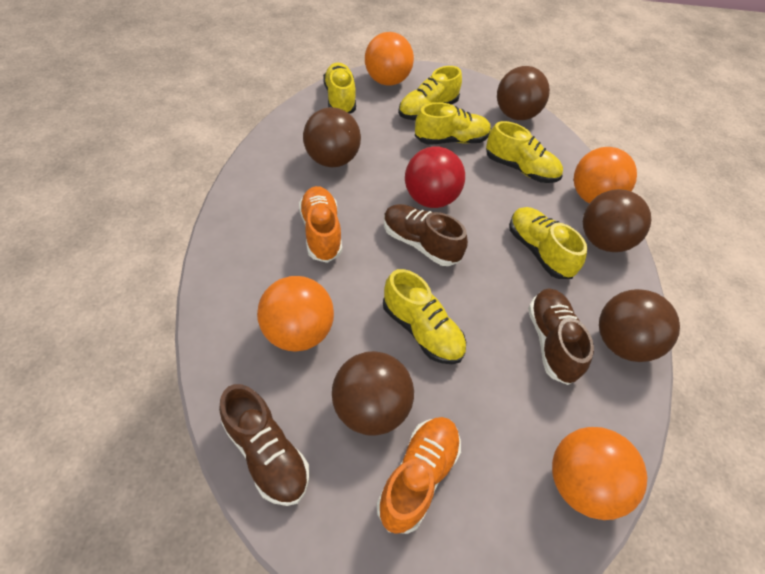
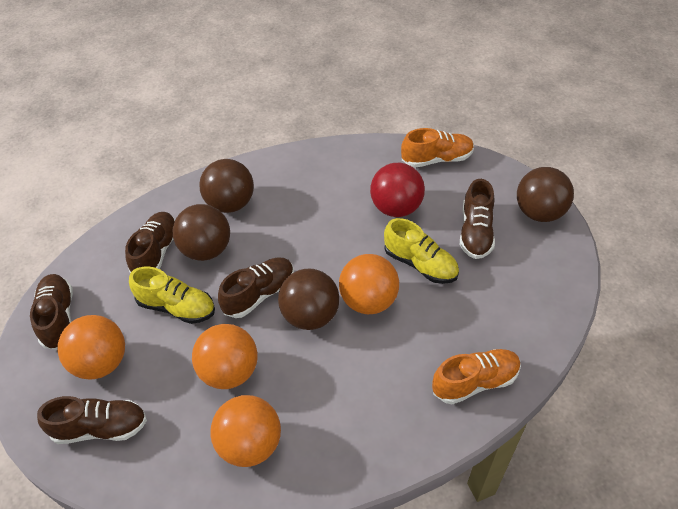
brown ball: 5 -> 4
brown shoe: 3 -> 5
yellow shoe: 6 -> 2

